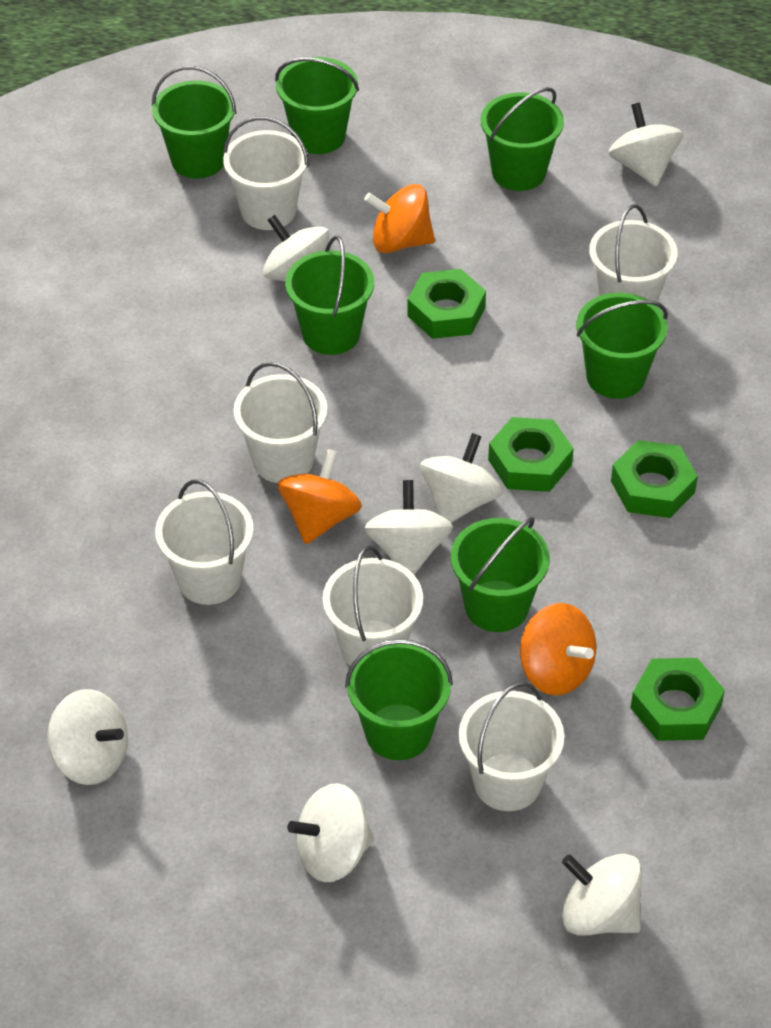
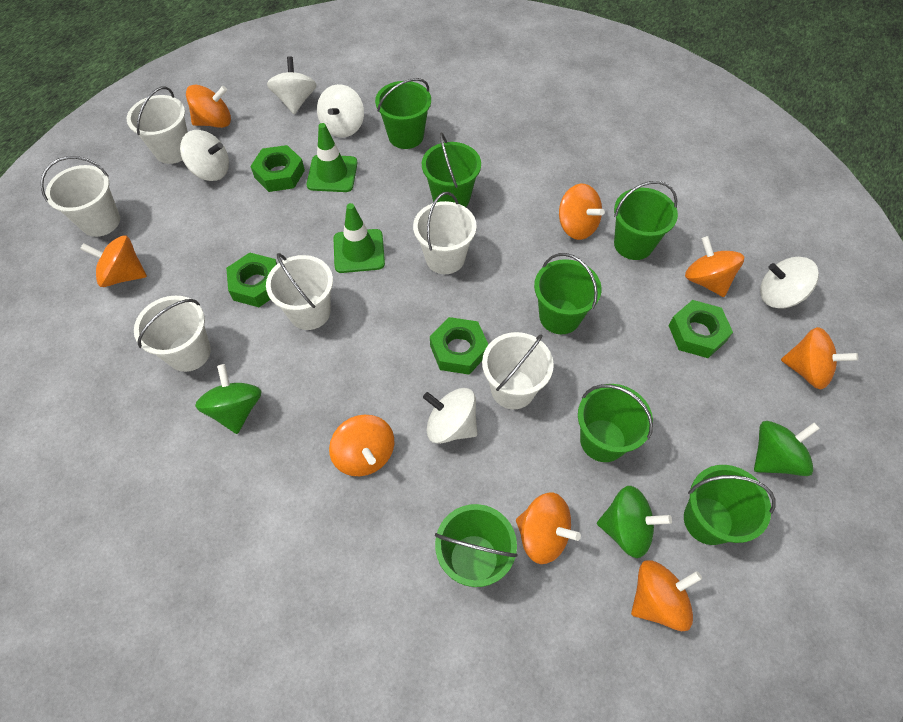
green spinning top: 0 -> 3
green traffic cone: 0 -> 2
orange spinning top: 3 -> 8
white spinning top: 7 -> 5

